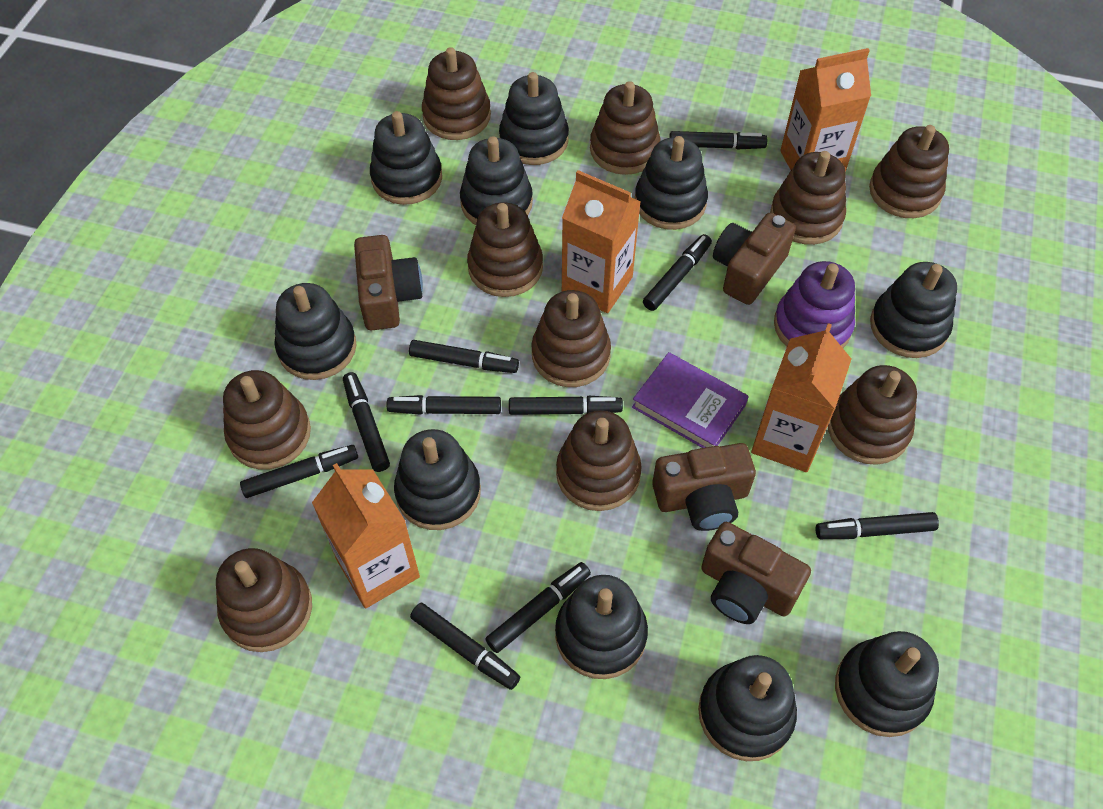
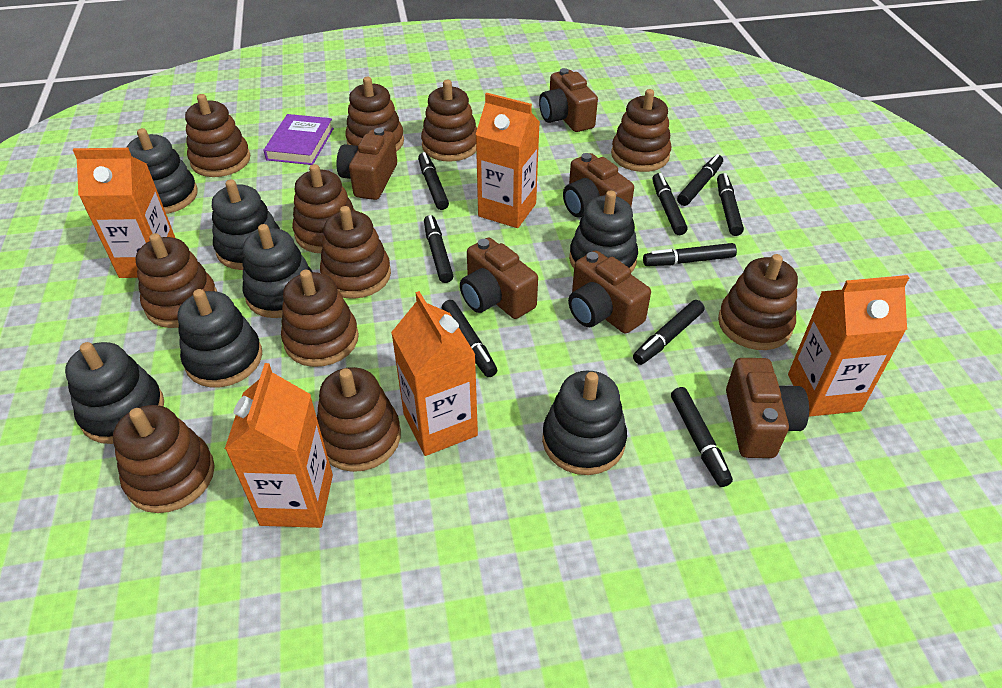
black marker: 10 -> 9
black stacking toy: 10 -> 7
brown camera: 4 -> 6
brown stacking toy: 10 -> 11
orange carton: 4 -> 5
purple stacking toy: 1 -> 0

